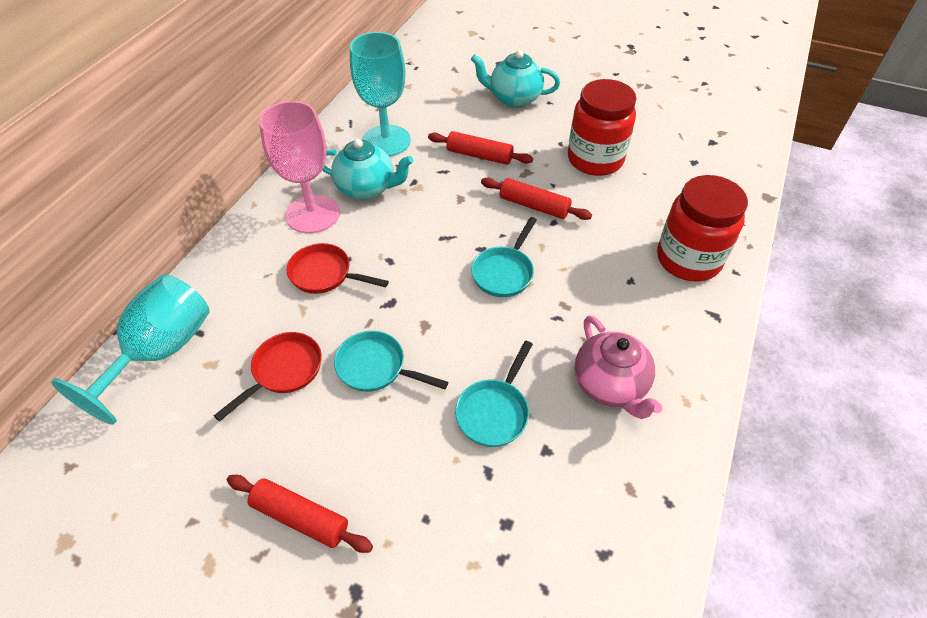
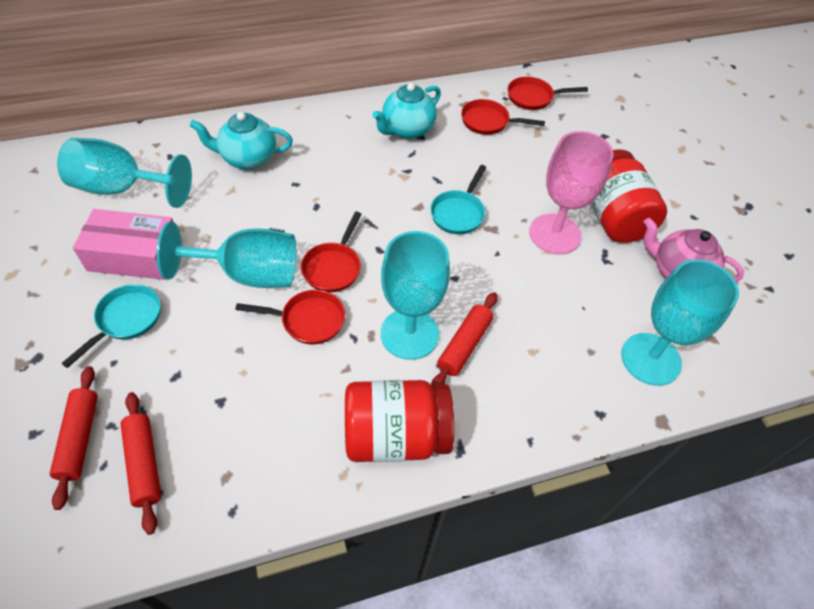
pink box: 0 -> 1
red pan: 2 -> 4
turquoise goblet: 2 -> 4
turquoise pan: 3 -> 2

